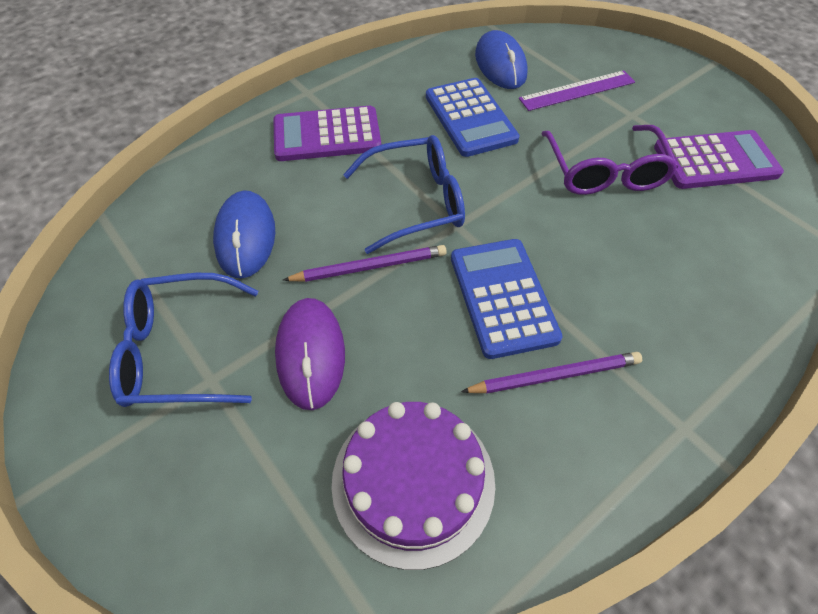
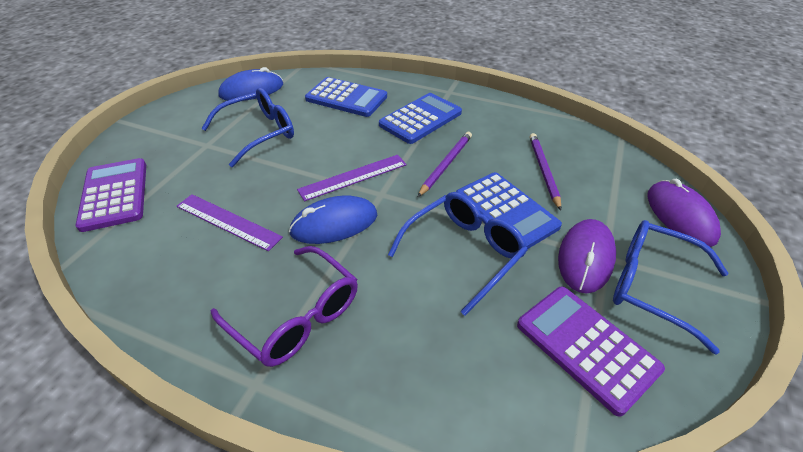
blue calculator: 2 -> 3
blue glasses: 2 -> 3
purple cake: 1 -> 0
purple mouse: 1 -> 2
purple ruler: 1 -> 2

